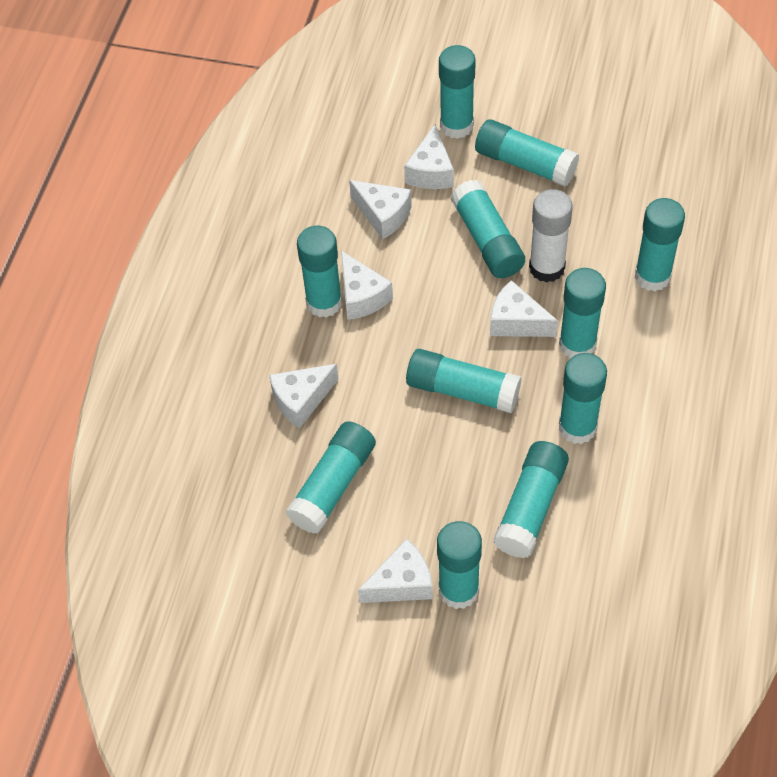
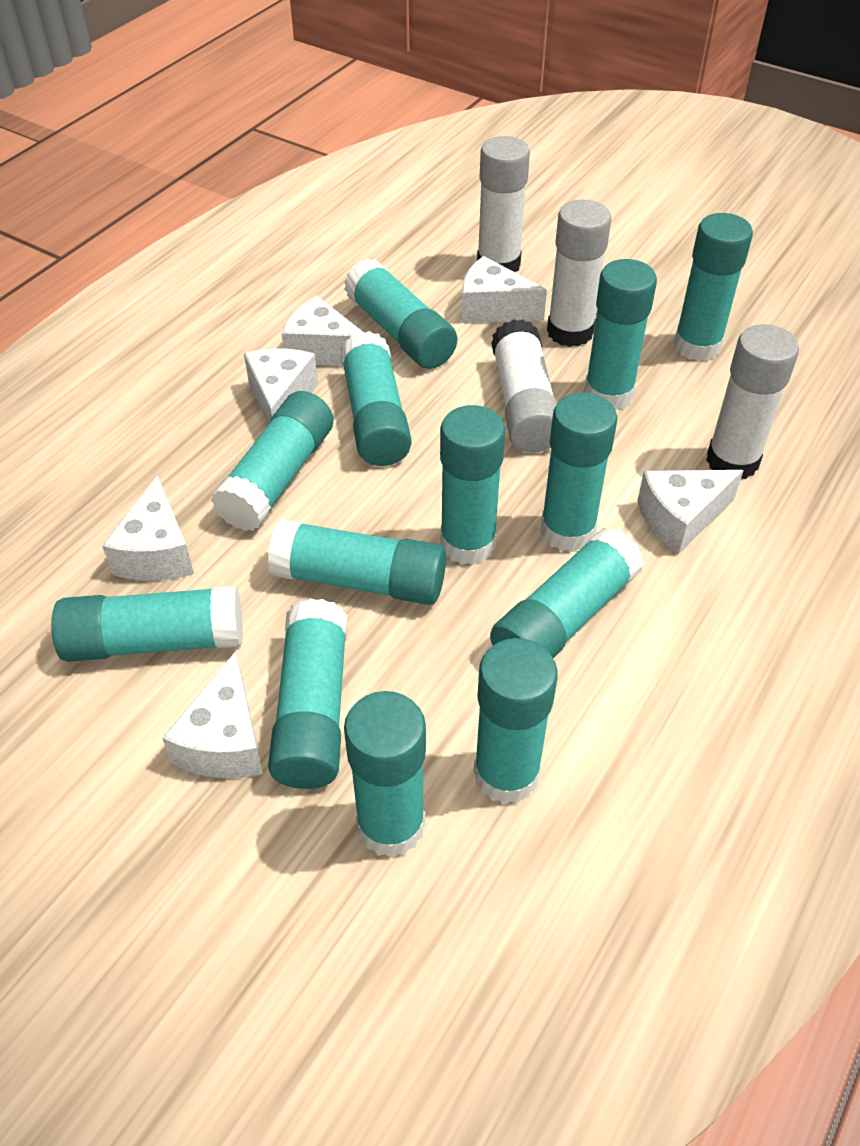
turquoise glue stick: 11 -> 13
white glue stick: 1 -> 4

